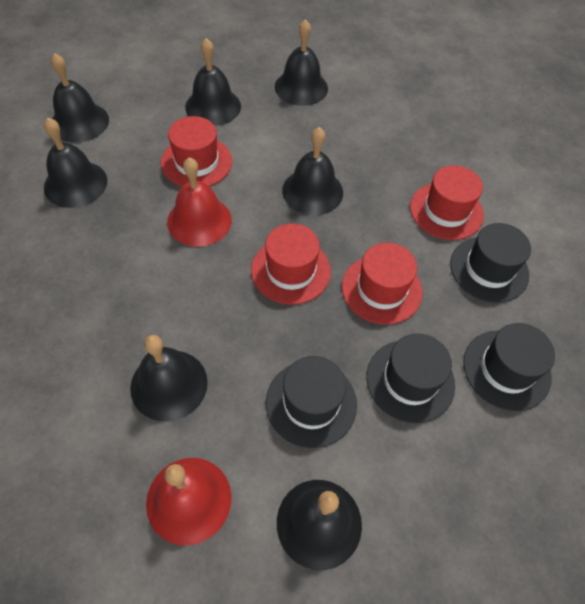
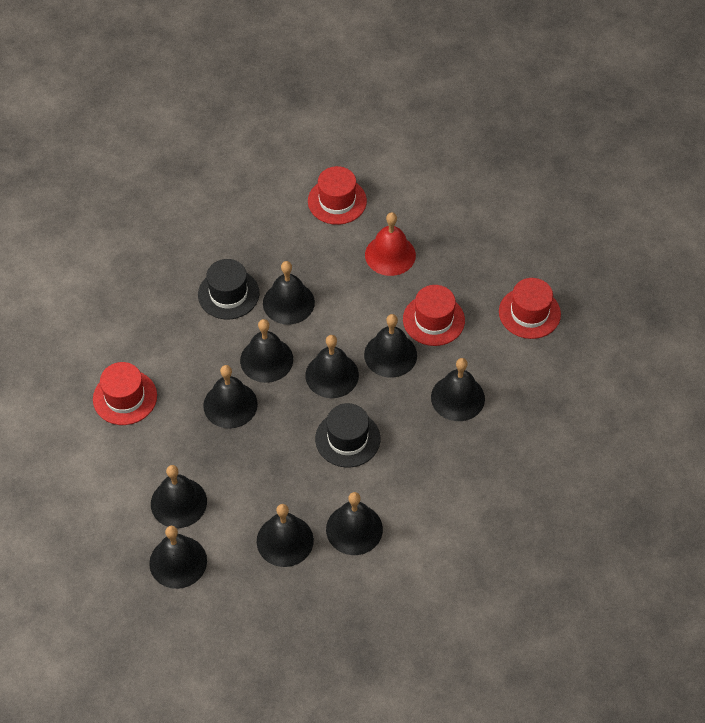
black bell: 7 -> 10
black hat: 4 -> 2
red bell: 2 -> 1

